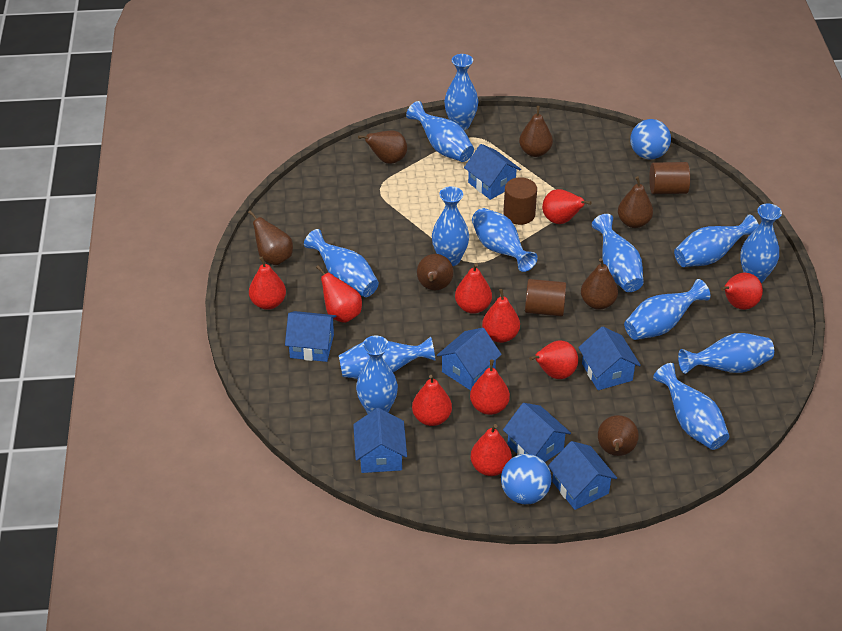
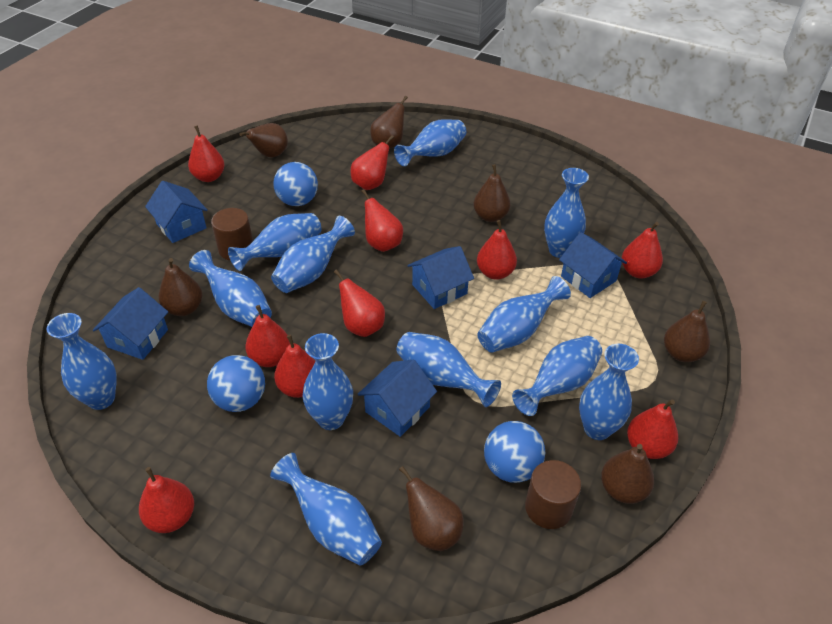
blue ball: 2 -> 3
blue house: 7 -> 5
blue vase: 13 -> 12
brown cylinder: 3 -> 2

